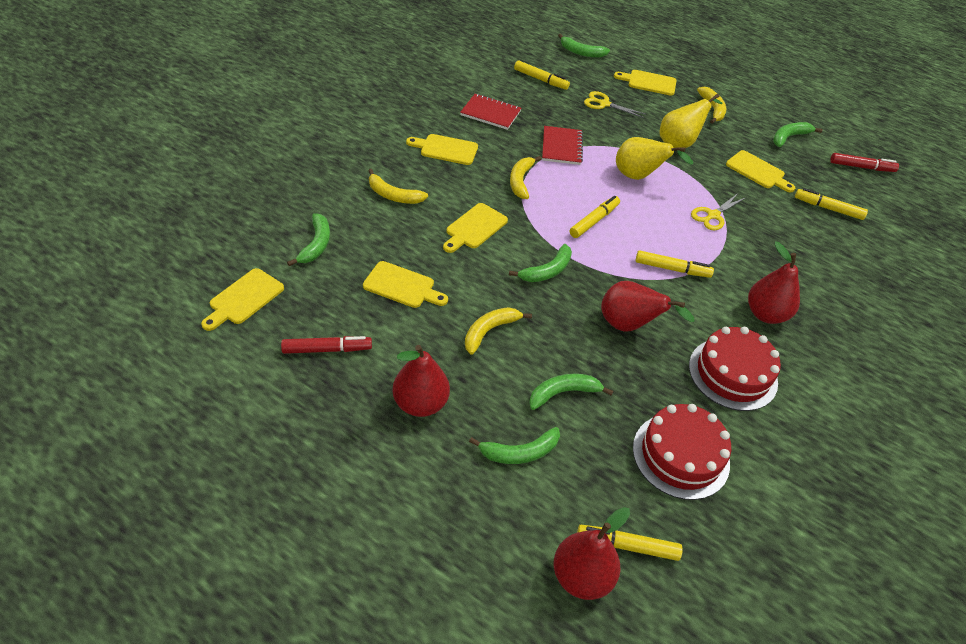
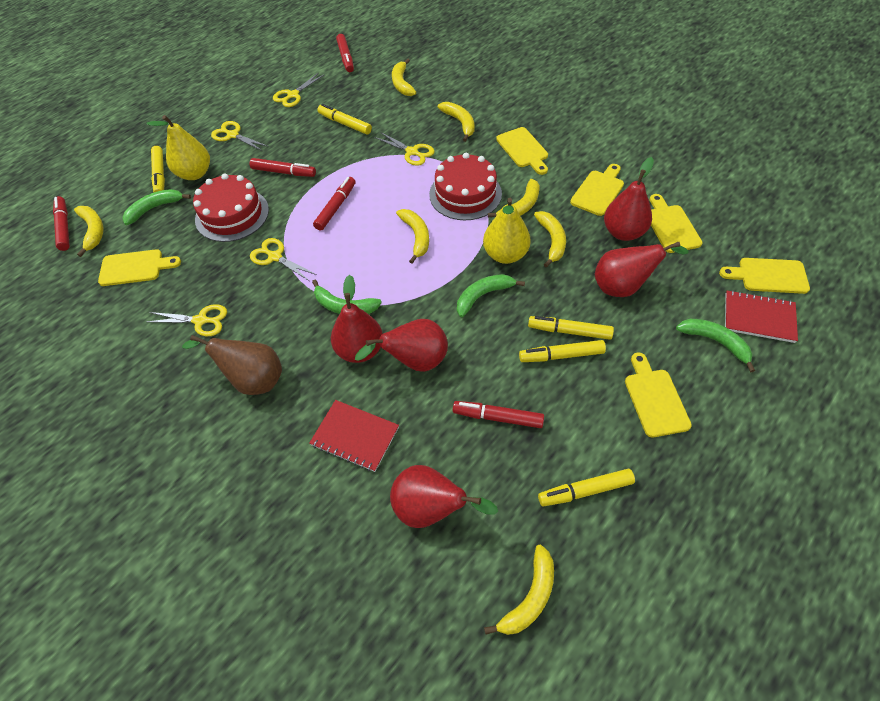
brown pear: 0 -> 1
green banana: 6 -> 4
red marker: 2 -> 5
red pear: 4 -> 5
yellow banana: 4 -> 7
yellow scissors: 2 -> 5

